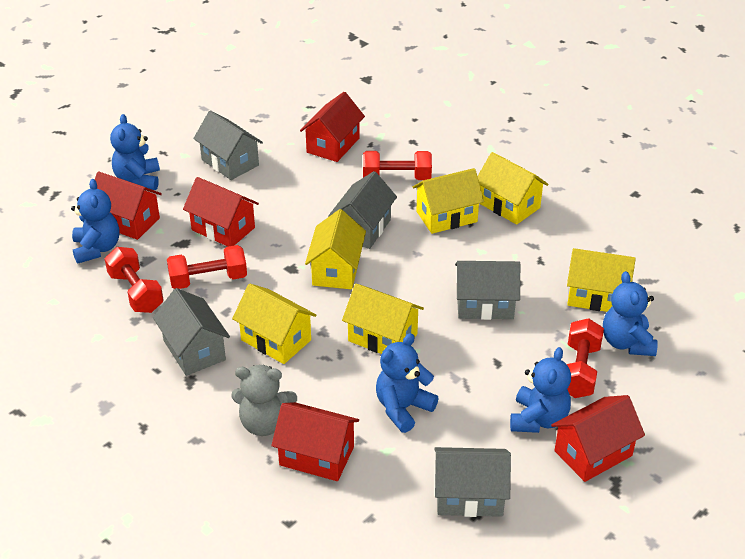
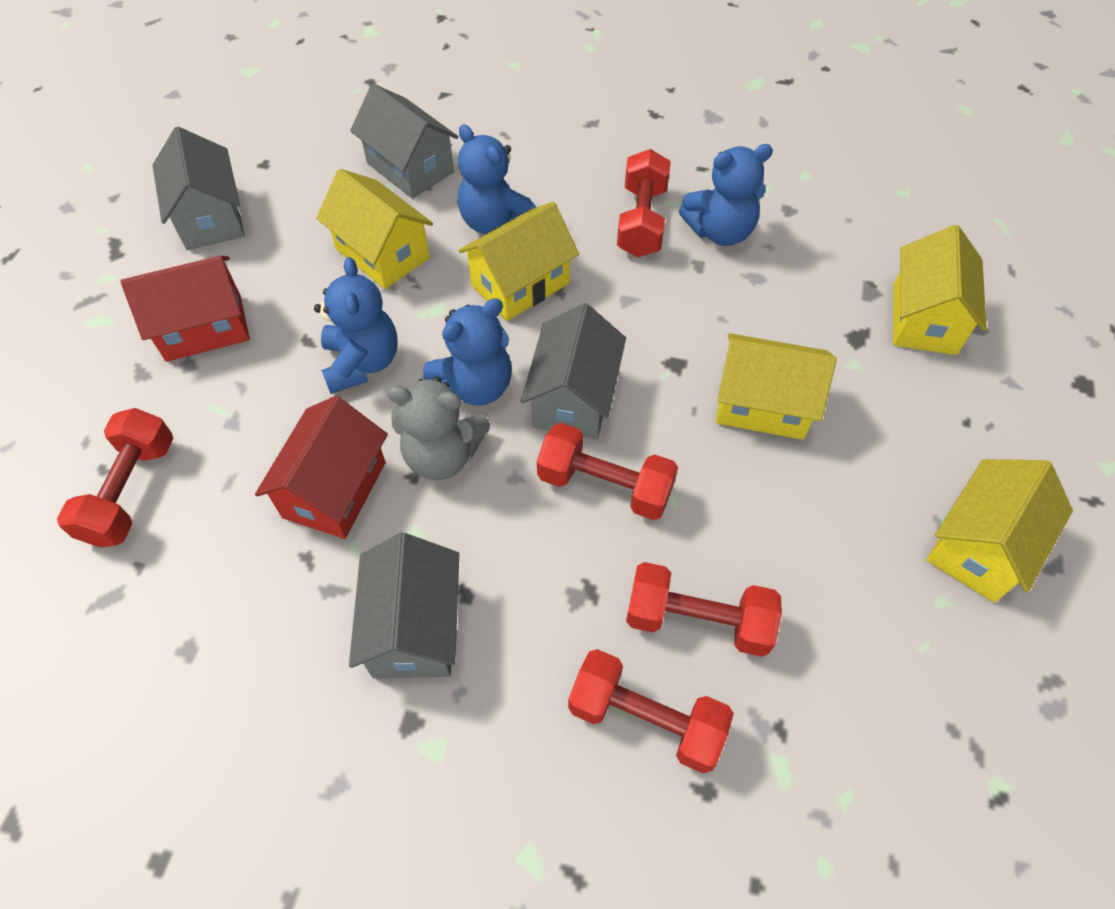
blue teddy bear: 5 -> 4
grey house: 5 -> 4
red dumbbell: 4 -> 5
red house: 5 -> 2
yellow house: 6 -> 5

